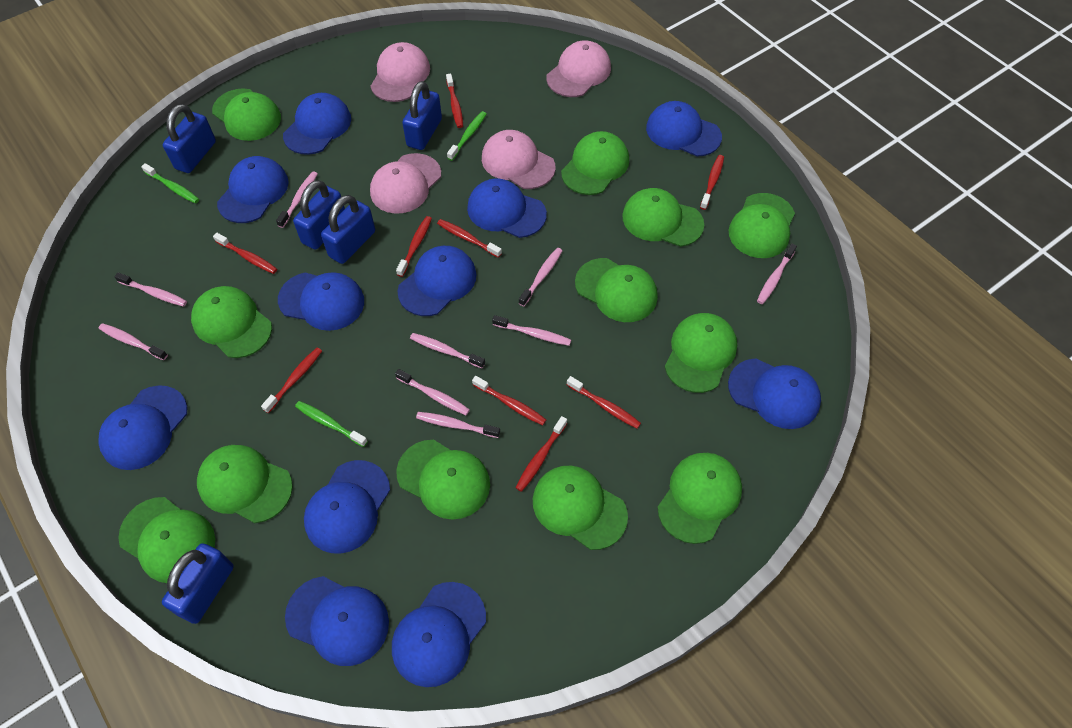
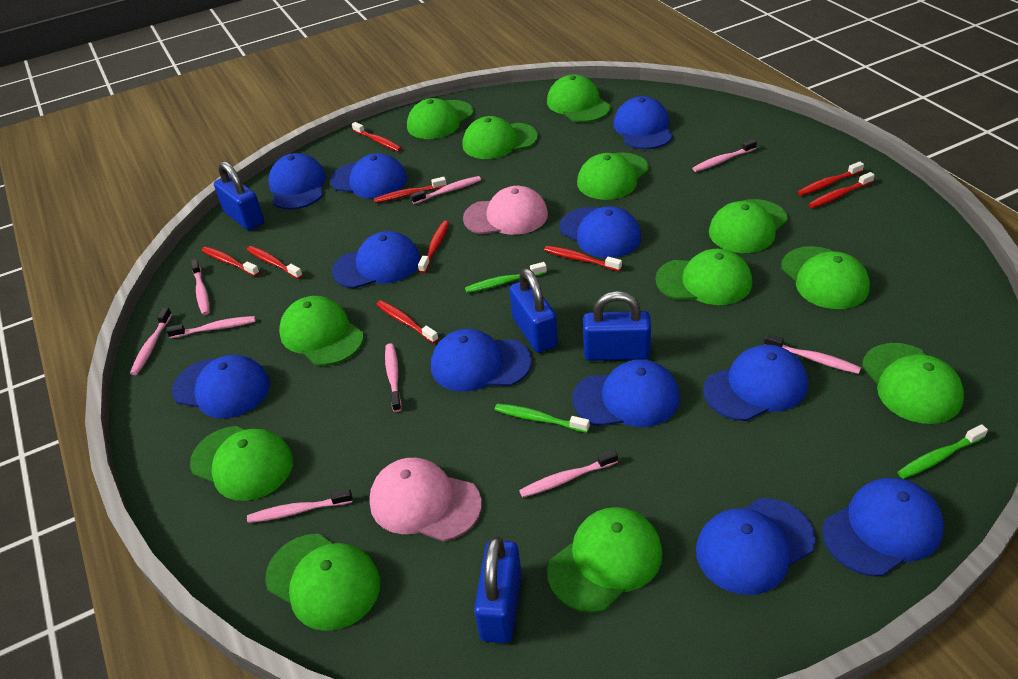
blue padlock: 5 -> 4
pink cap: 4 -> 2

